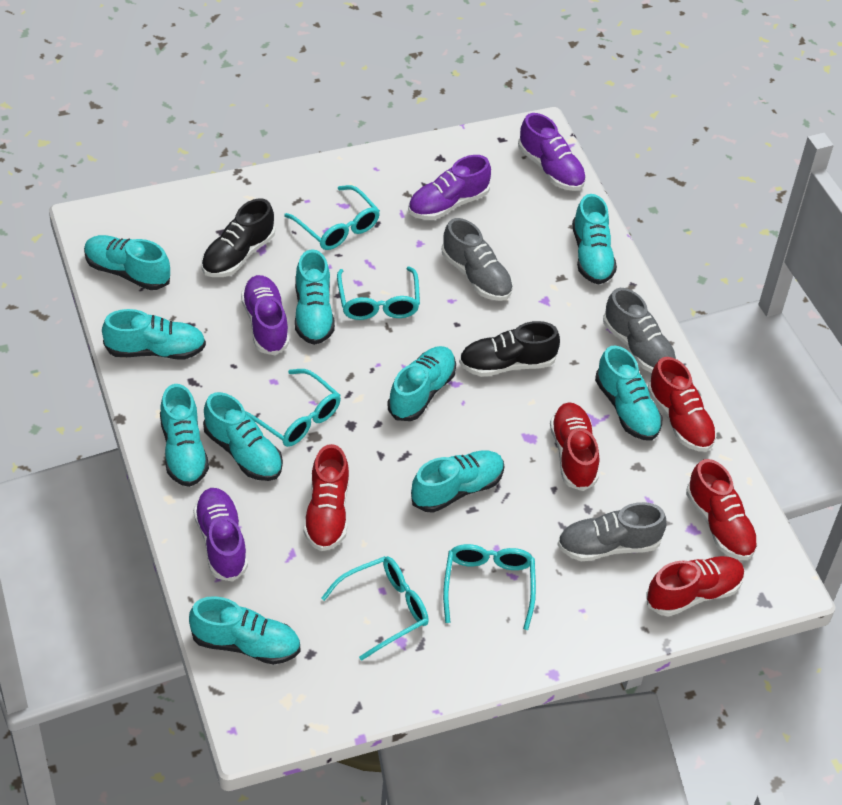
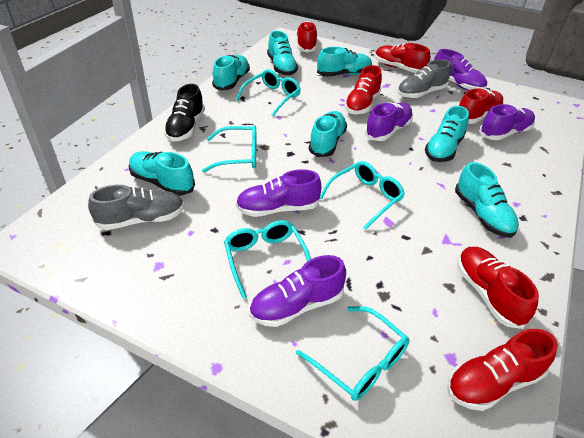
black shoe: 2 -> 1
grey shoe: 3 -> 2
purple shoe: 4 -> 5
red shoe: 5 -> 6
turquoise shoe: 10 -> 7

